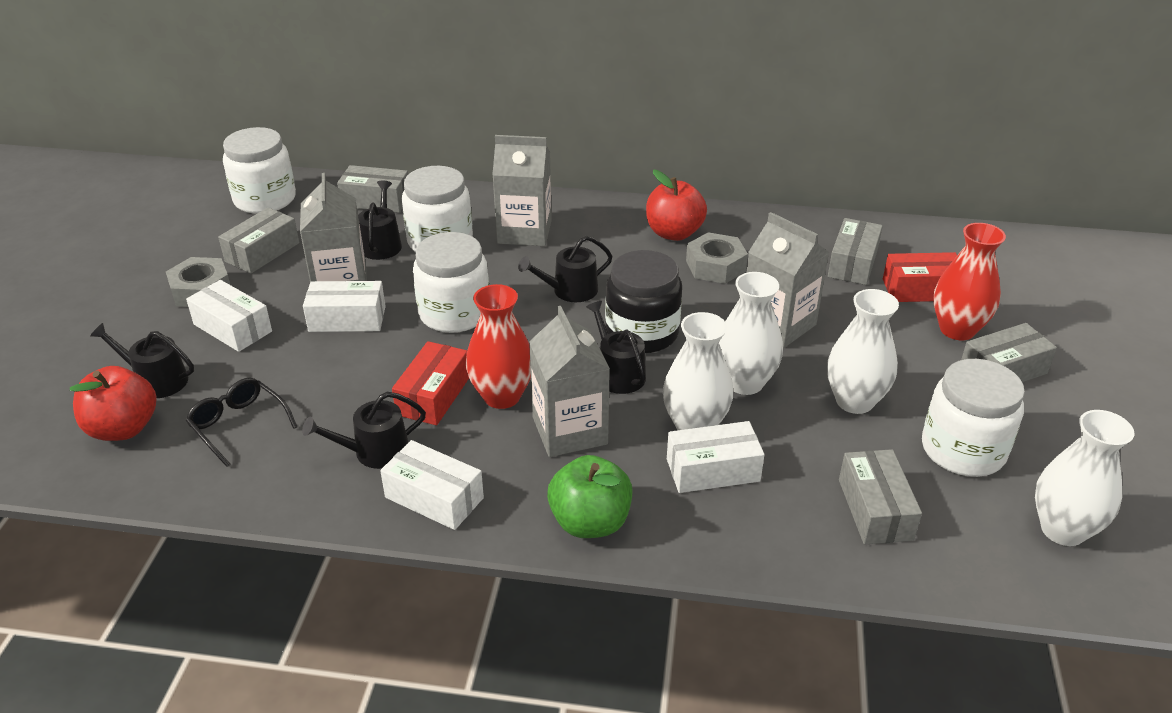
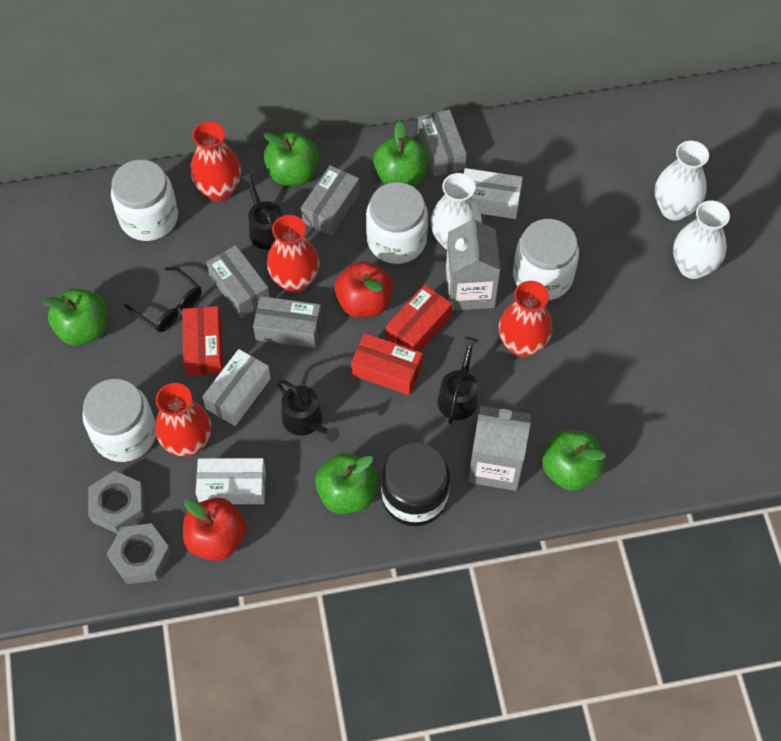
black watering can: 5 -> 3
green apple: 1 -> 5
grey box: 5 -> 4
grey carton: 4 -> 2
red box: 2 -> 3
red vase: 2 -> 4
white box: 4 -> 3
white vase: 4 -> 3

